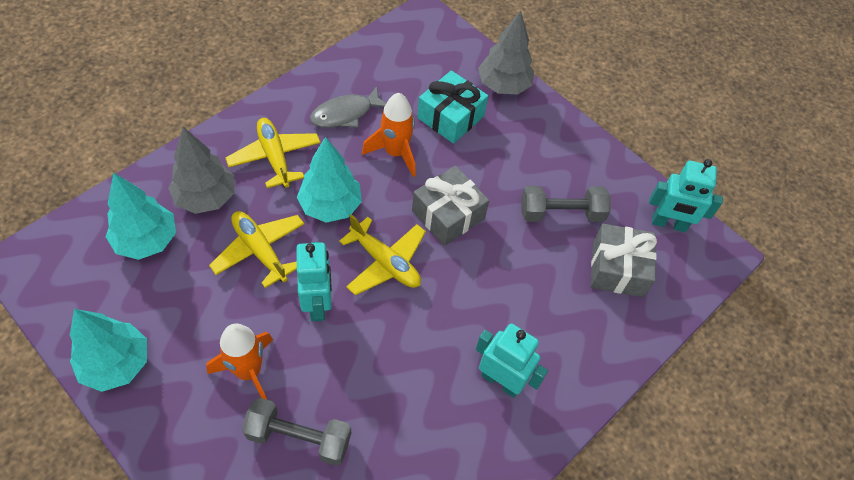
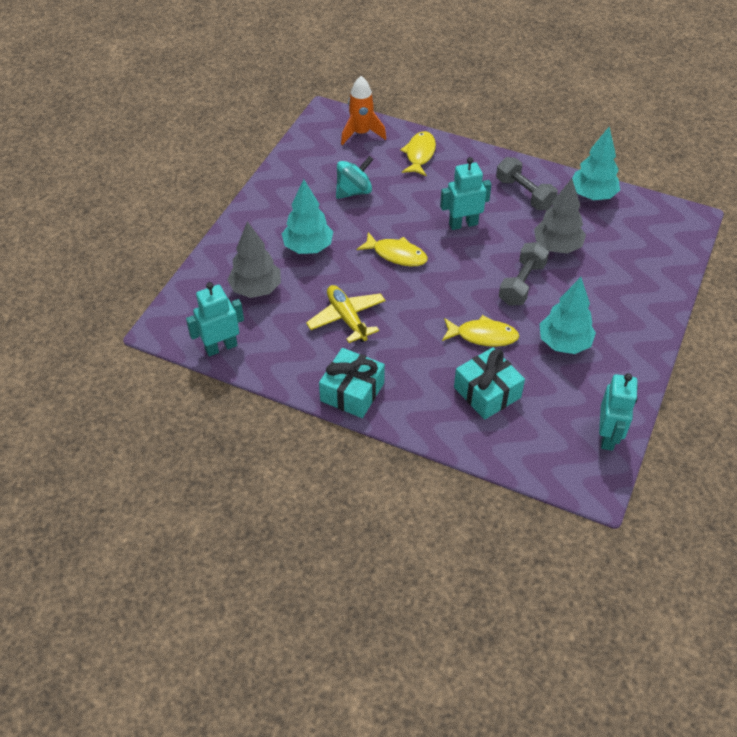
grey fish: 1 -> 0
grey gift: 2 -> 0
orange rocket: 2 -> 1
turquoise gift: 1 -> 2
turquoise spinning top: 0 -> 1
yellow fish: 0 -> 3
yellow plane: 3 -> 1

